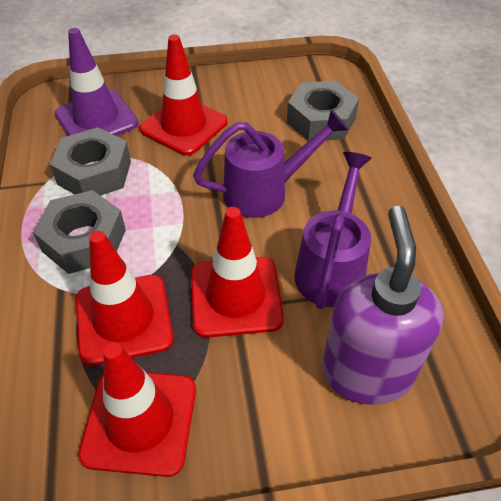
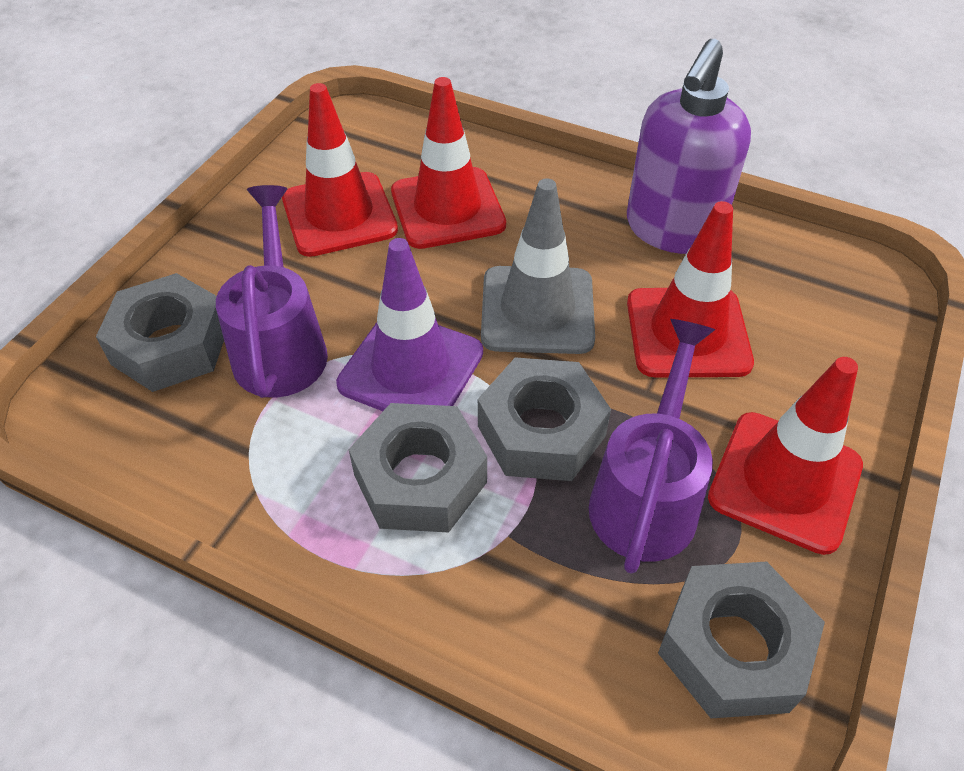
grey nut: 3 -> 4
grey traffic cone: 0 -> 1

